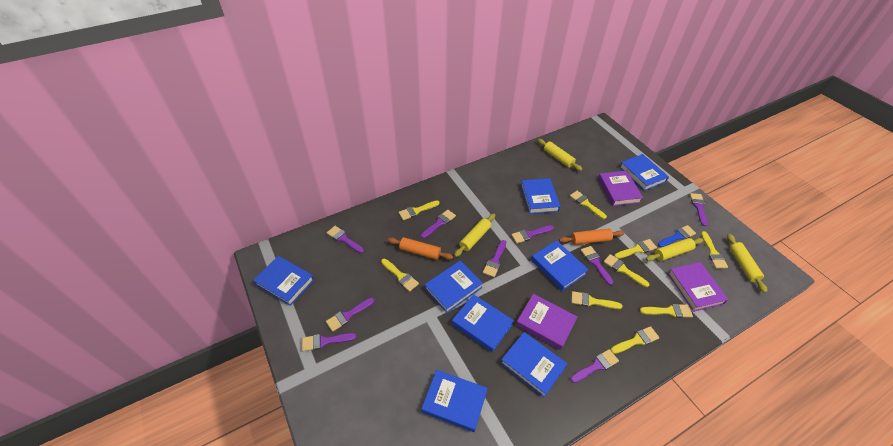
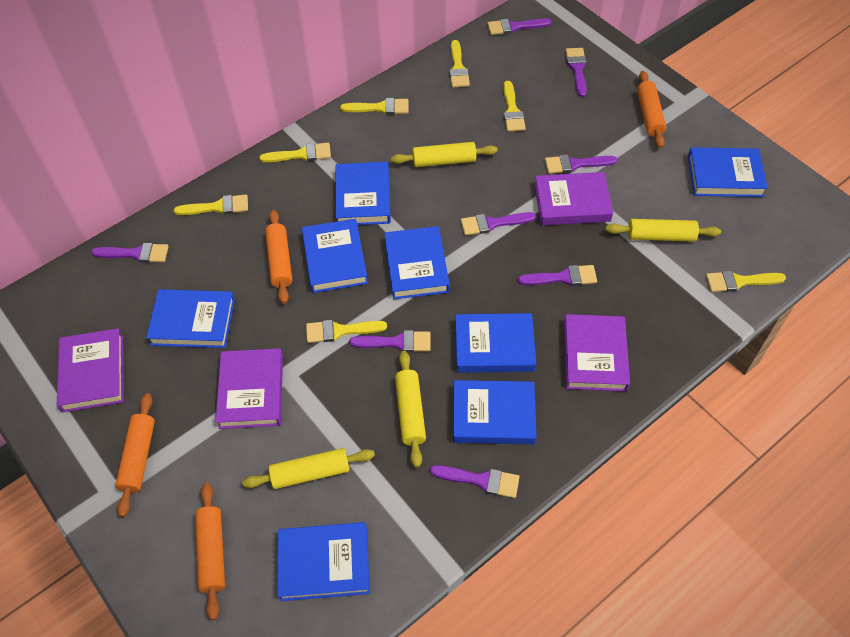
blue brush: 1 -> 0
orange rolling pin: 2 -> 4
purple book: 3 -> 4
purple brush: 9 -> 8
yellow brush: 9 -> 7

